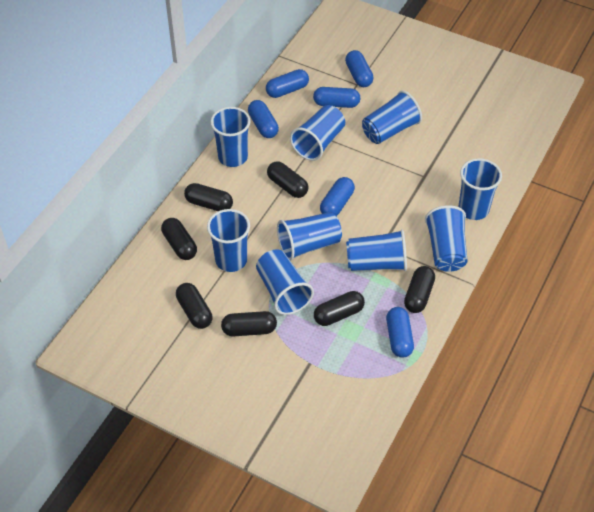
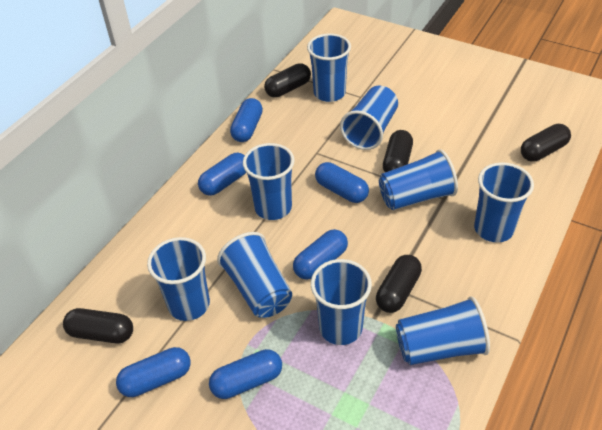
black capsule: 7 -> 5

